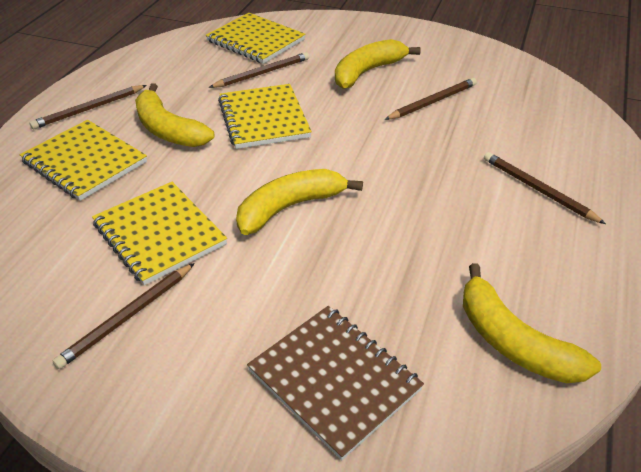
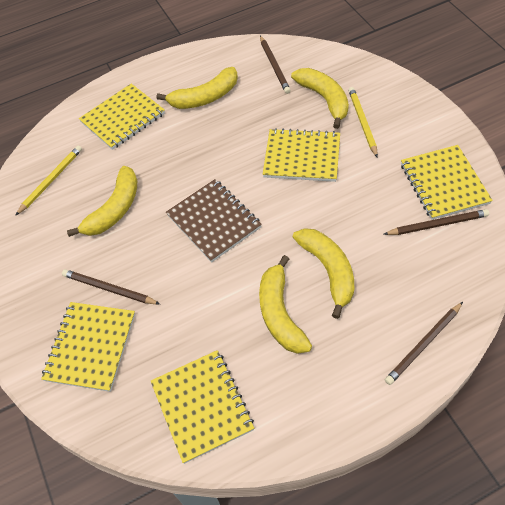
brown pencil: 5 -> 4
yellow banana: 4 -> 5
yellow notebook: 4 -> 5
yellow pencil: 0 -> 2

